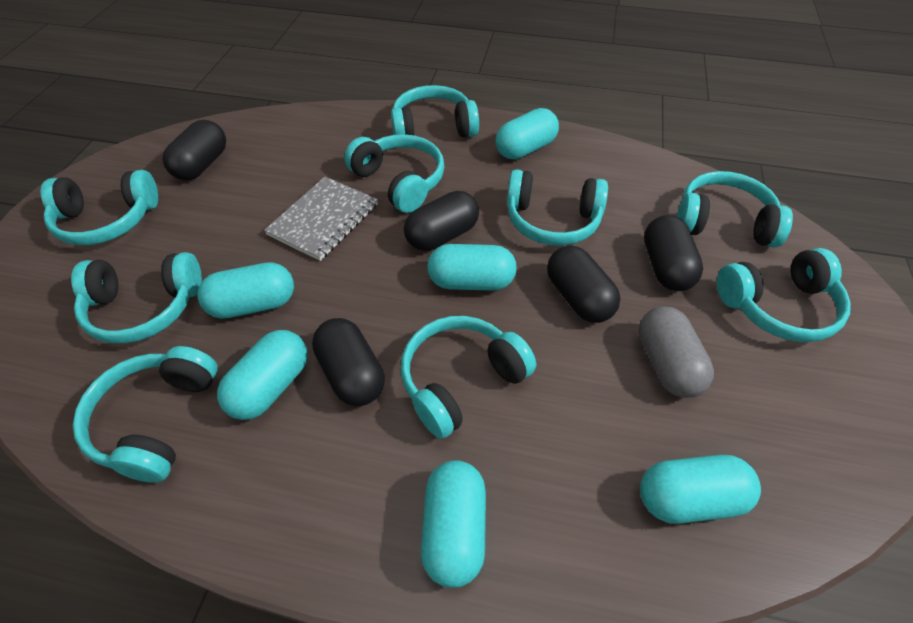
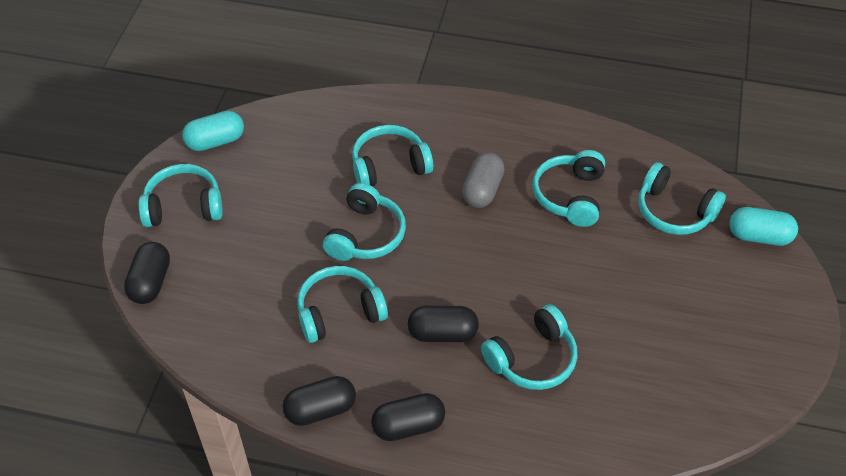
black capsule: 5 -> 4
grey notebook: 1 -> 0
turquoise capsule: 6 -> 2
turquoise headphones: 9 -> 7

